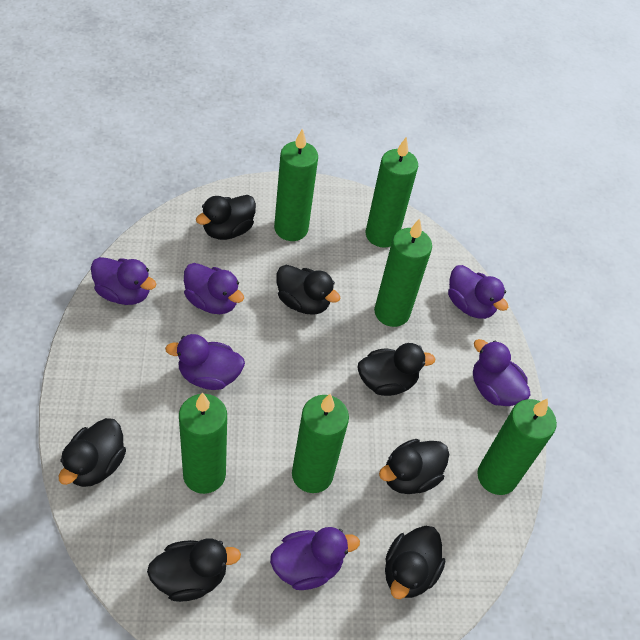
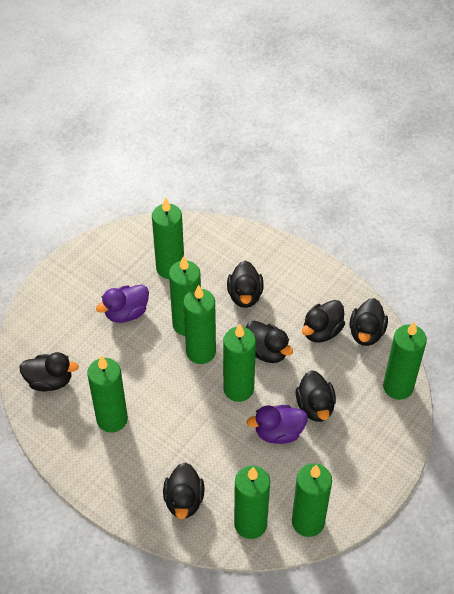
green candle: 6 -> 8
purple duck: 6 -> 2

